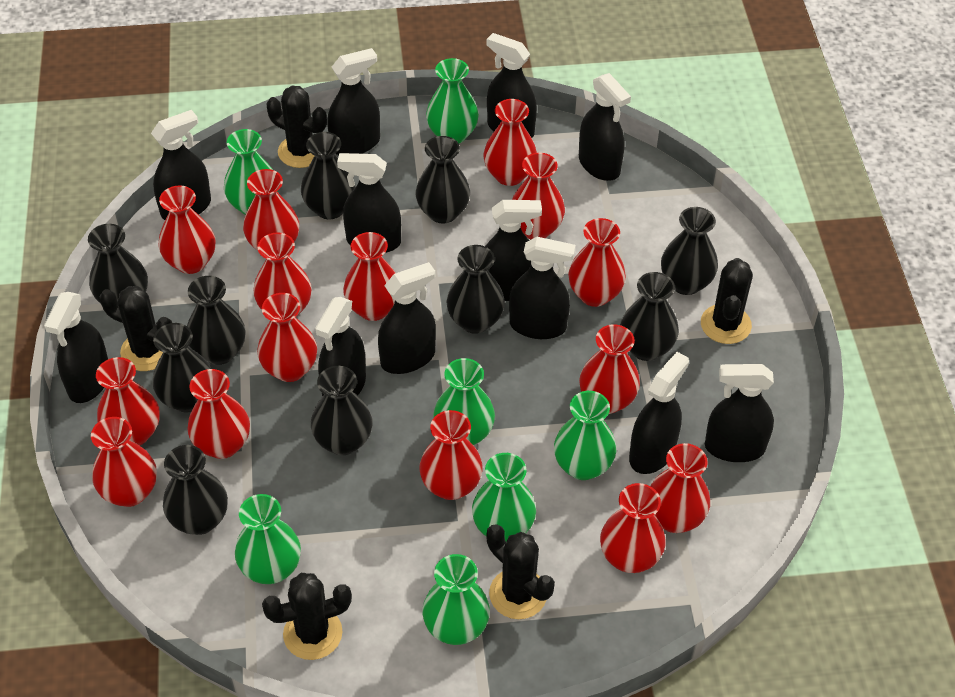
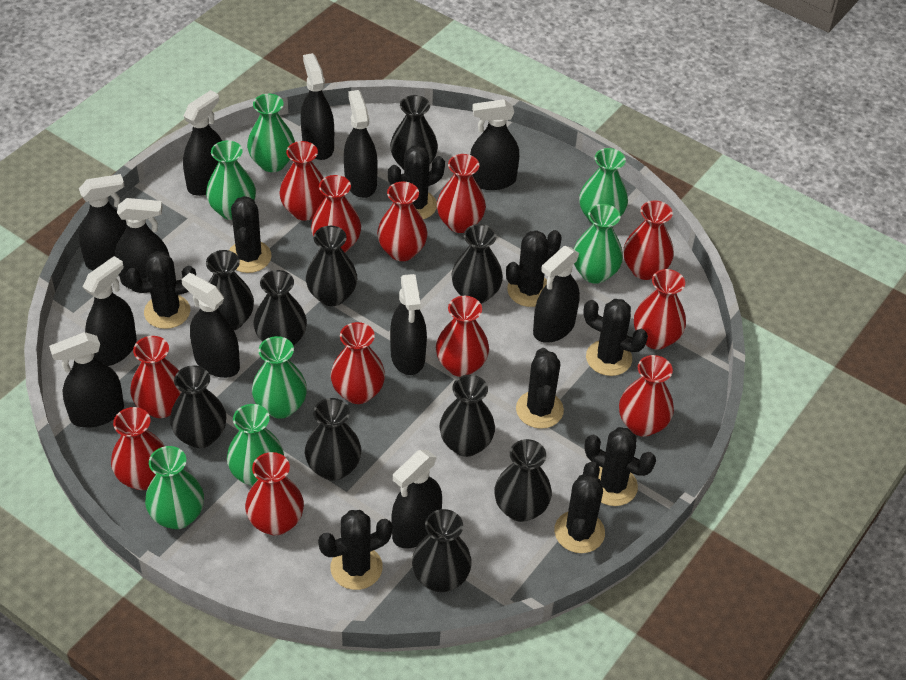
black cactus: 5 -> 9
red vase: 15 -> 12

